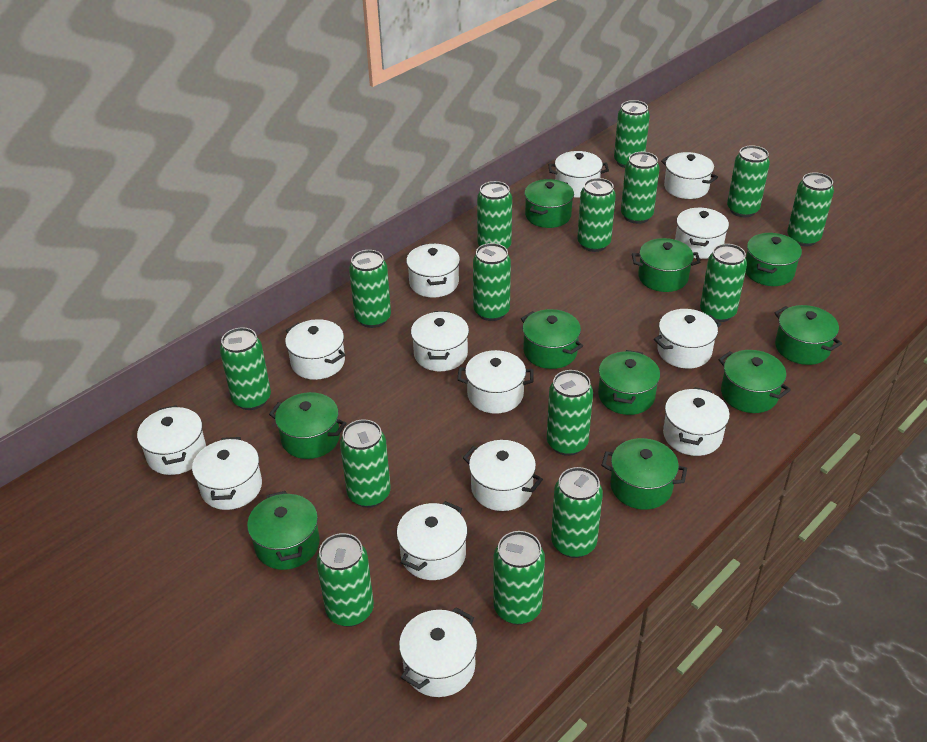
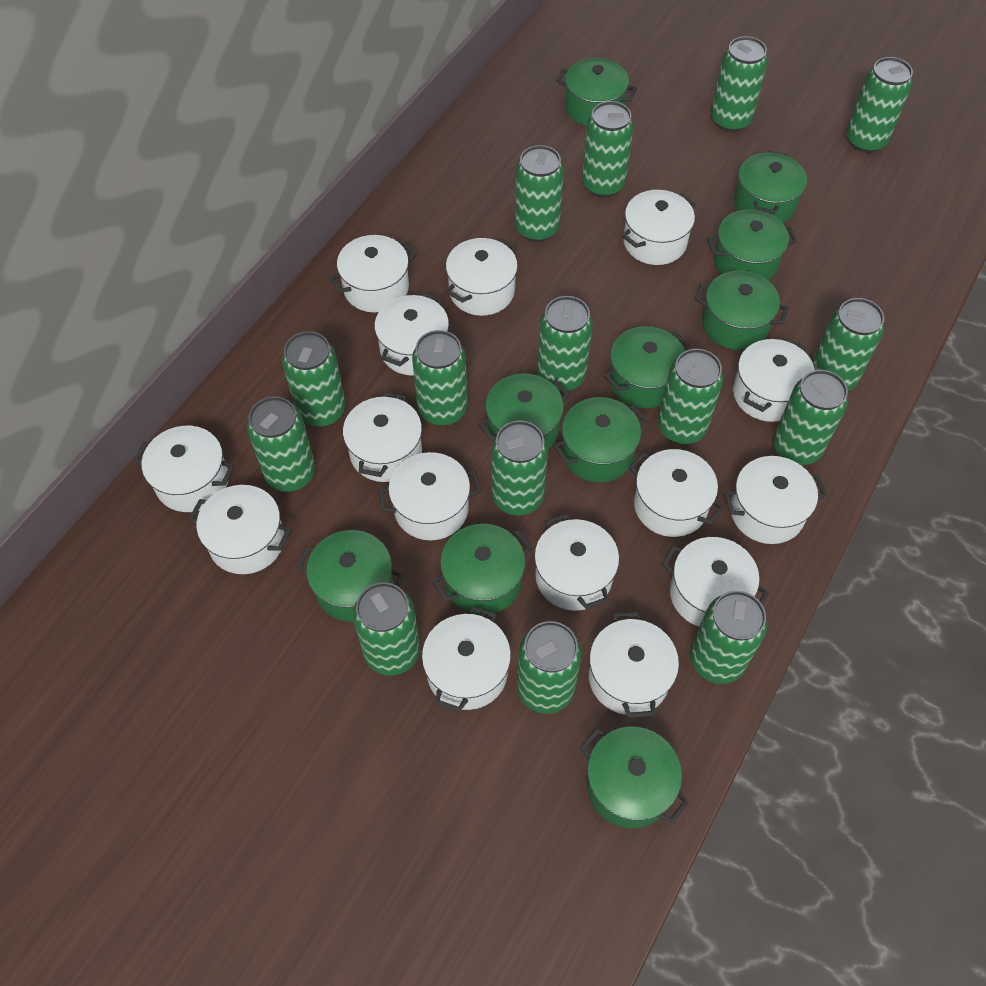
white pot: 14 -> 15

